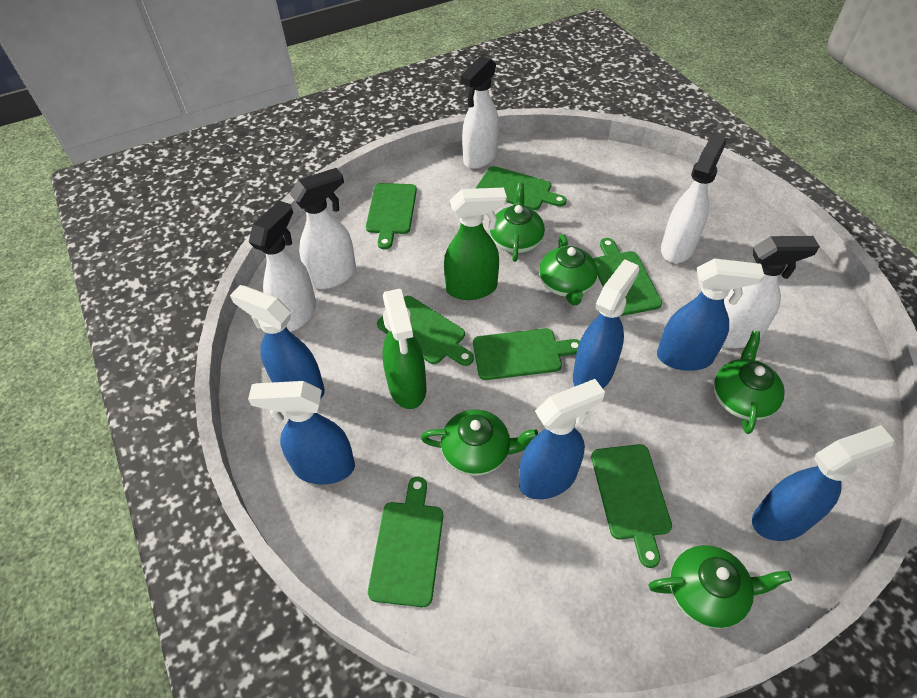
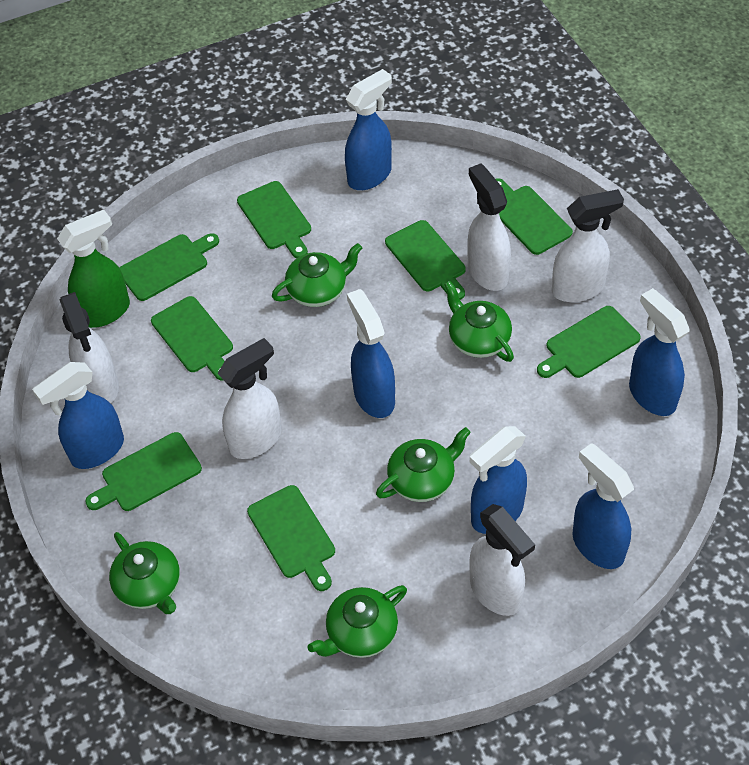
green cutting board: 7 -> 8
green spray bottle: 2 -> 1

